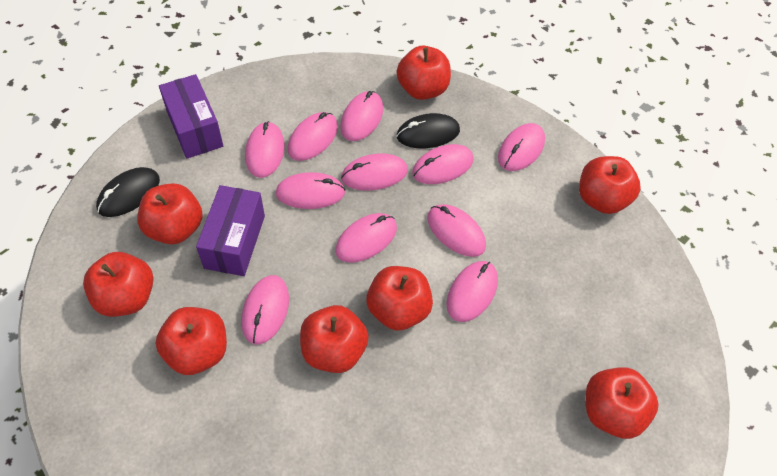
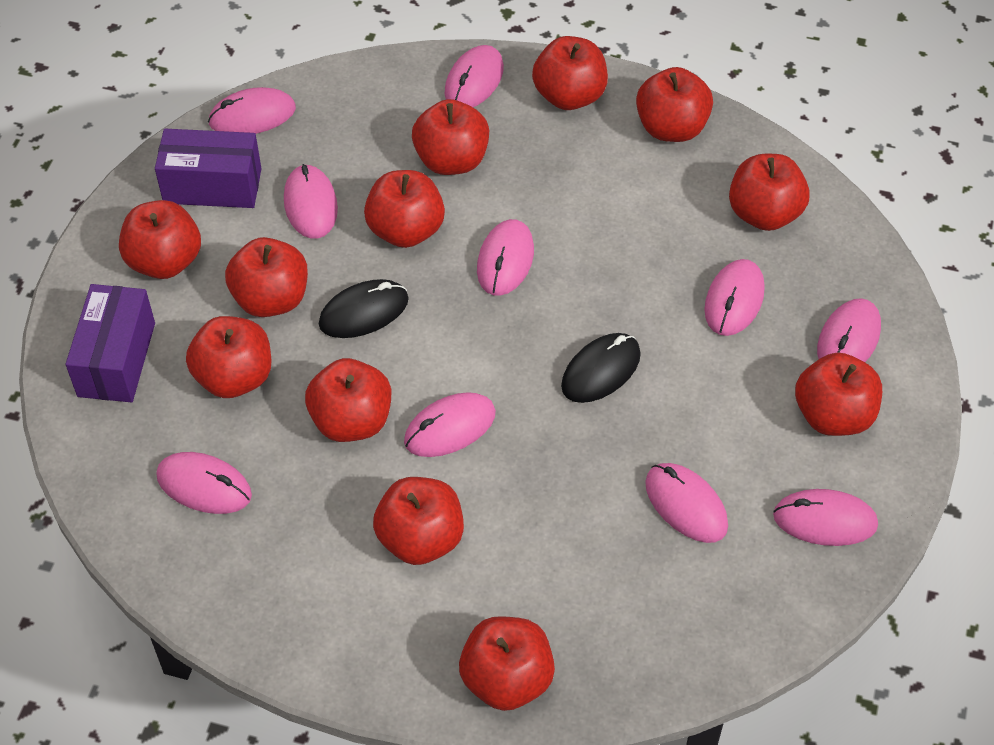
pink mouse: 11 -> 10
red apple: 8 -> 12

